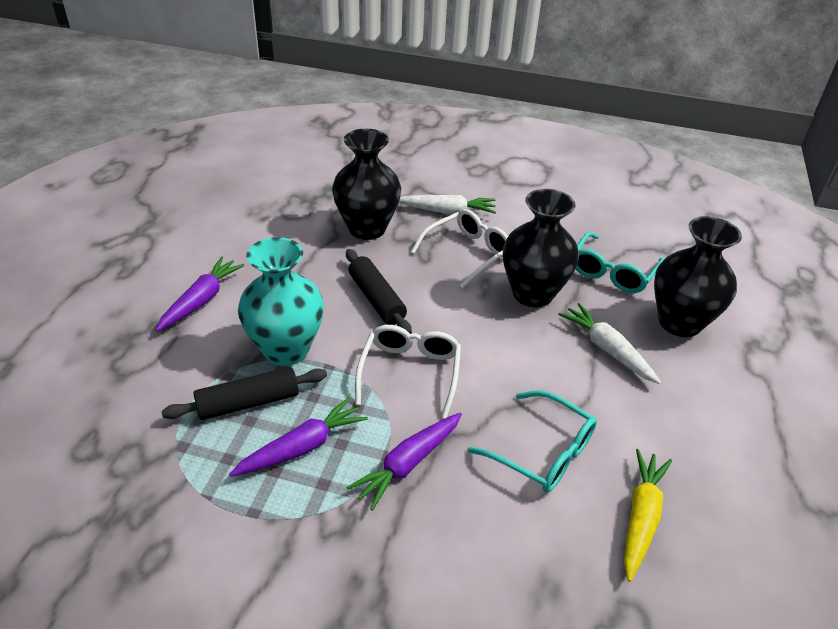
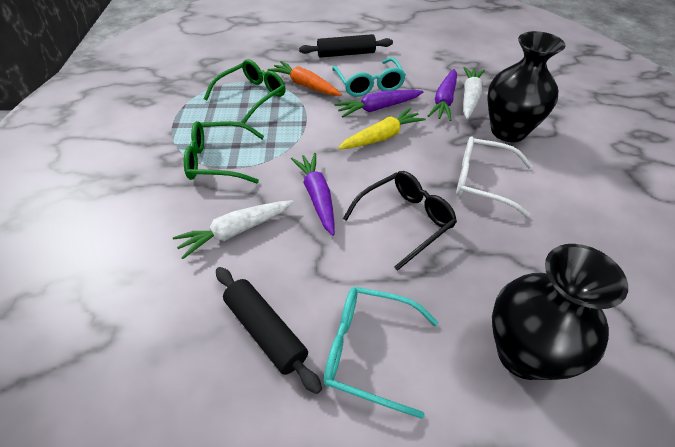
black glasses: 0 -> 1
black vase: 3 -> 2
green glasses: 0 -> 2
orange carrot: 0 -> 1
turquoise vase: 1 -> 0
white glasses: 2 -> 1

